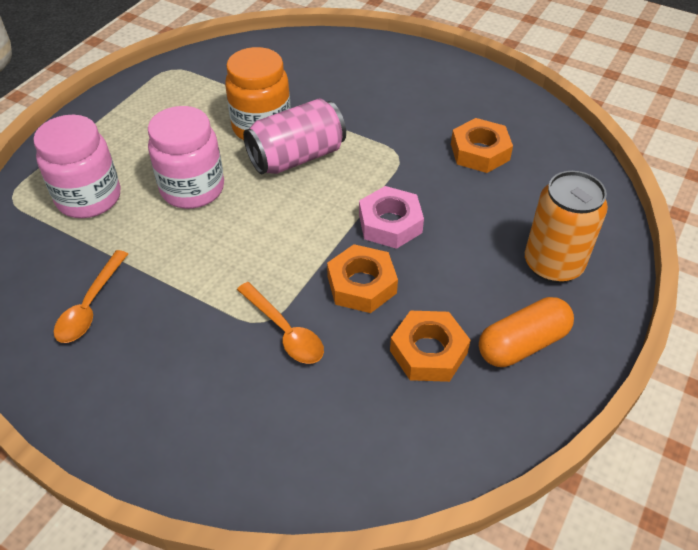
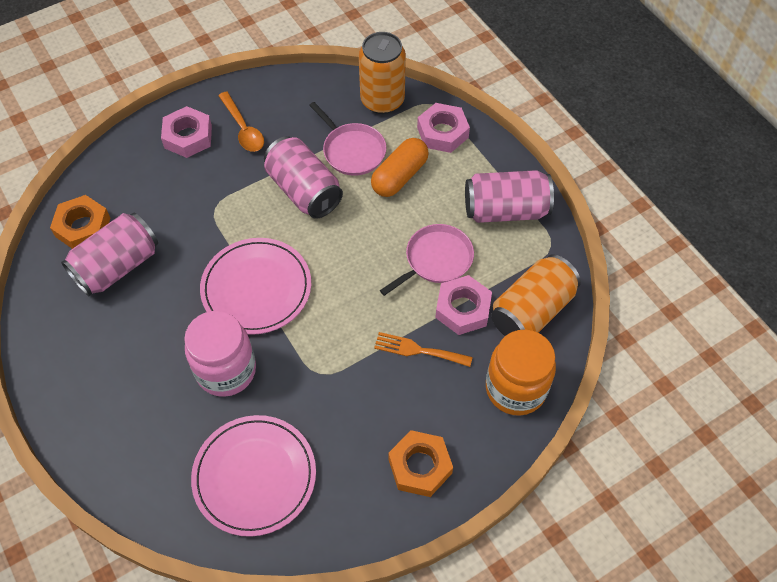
orange can: 1 -> 2
orange fork: 0 -> 1
orange nut: 3 -> 2
orange spoon: 2 -> 1
pink can: 1 -> 3
pink jar: 2 -> 1
pink nut: 1 -> 3
pink pan: 0 -> 2
pink plate: 0 -> 2

